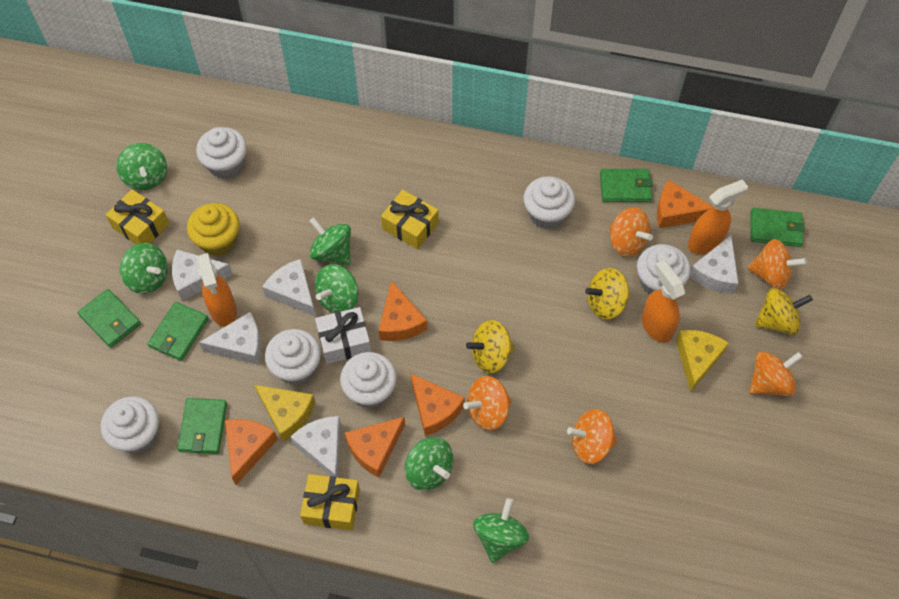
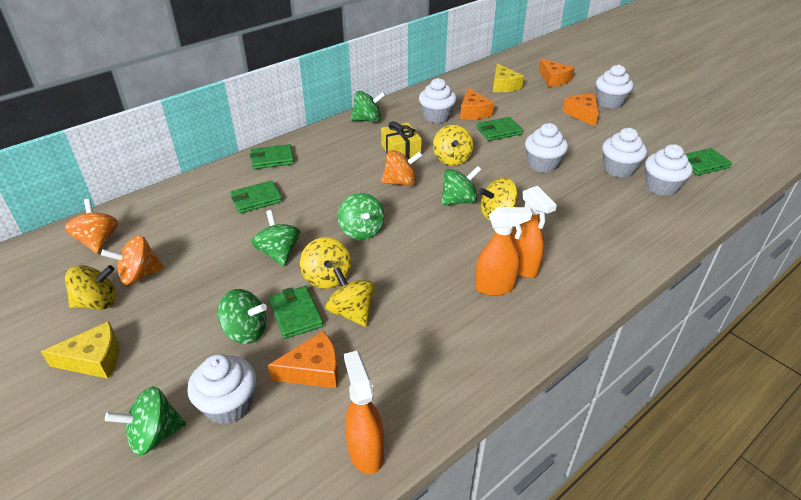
orange cheese: 5 -> 4
orange spinning top: 5 -> 3
white cheese: 5 -> 0
white gift: 1 -> 0
yellow cupcake: 1 -> 0
yellow gift: 3 -> 1
yellow spinning top: 3 -> 5

